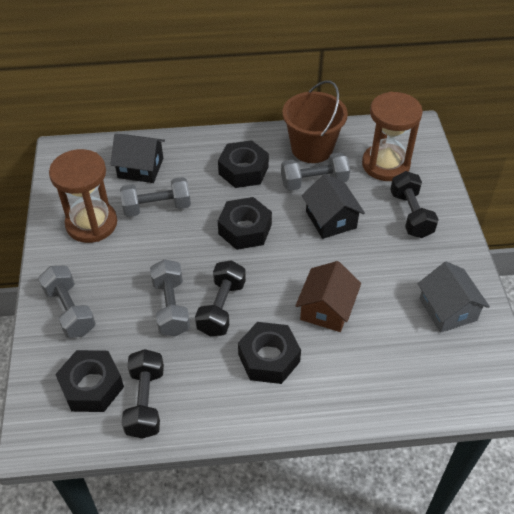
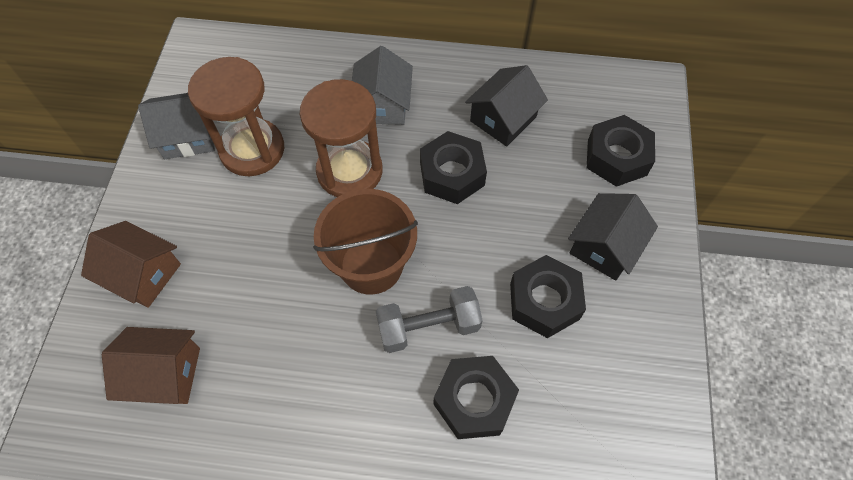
black dumbbell: 3 -> 0
brown house: 1 -> 2
grey dumbbell: 4 -> 1
grey house: 1 -> 2

